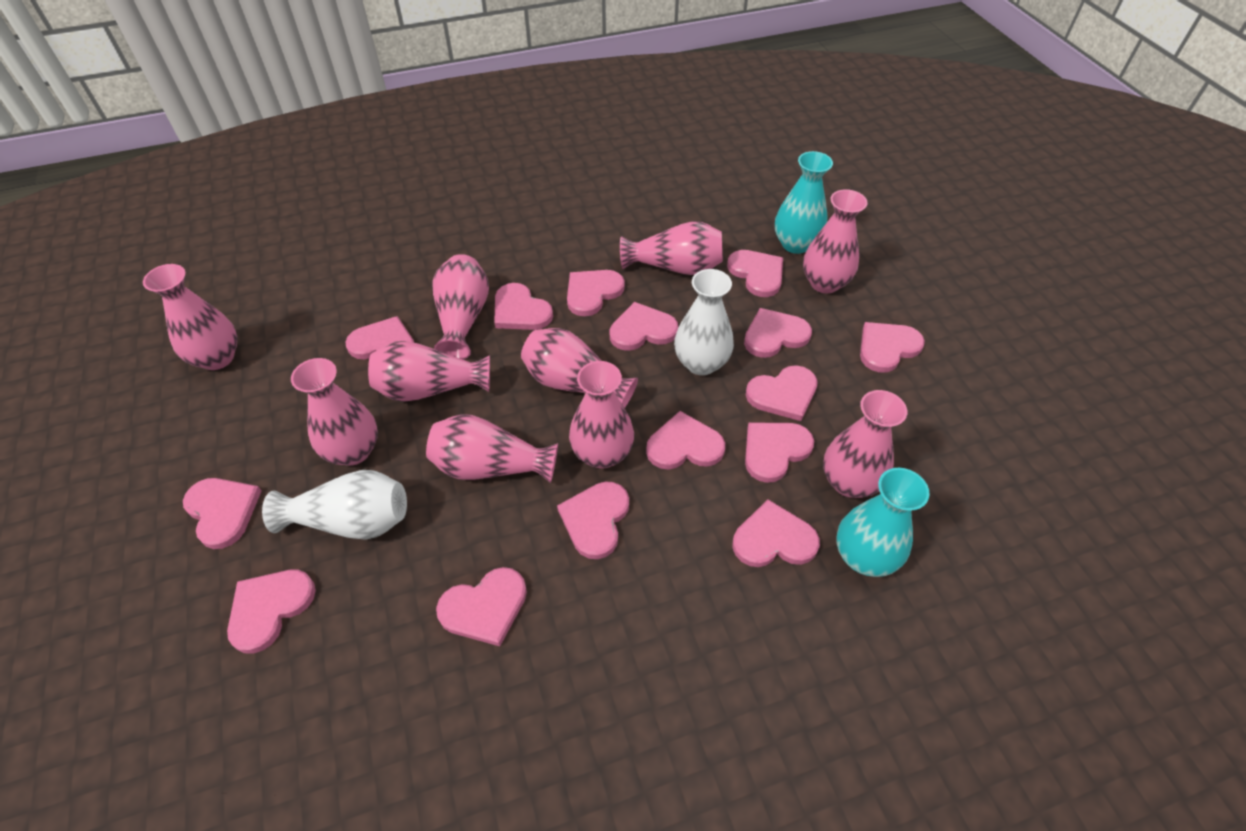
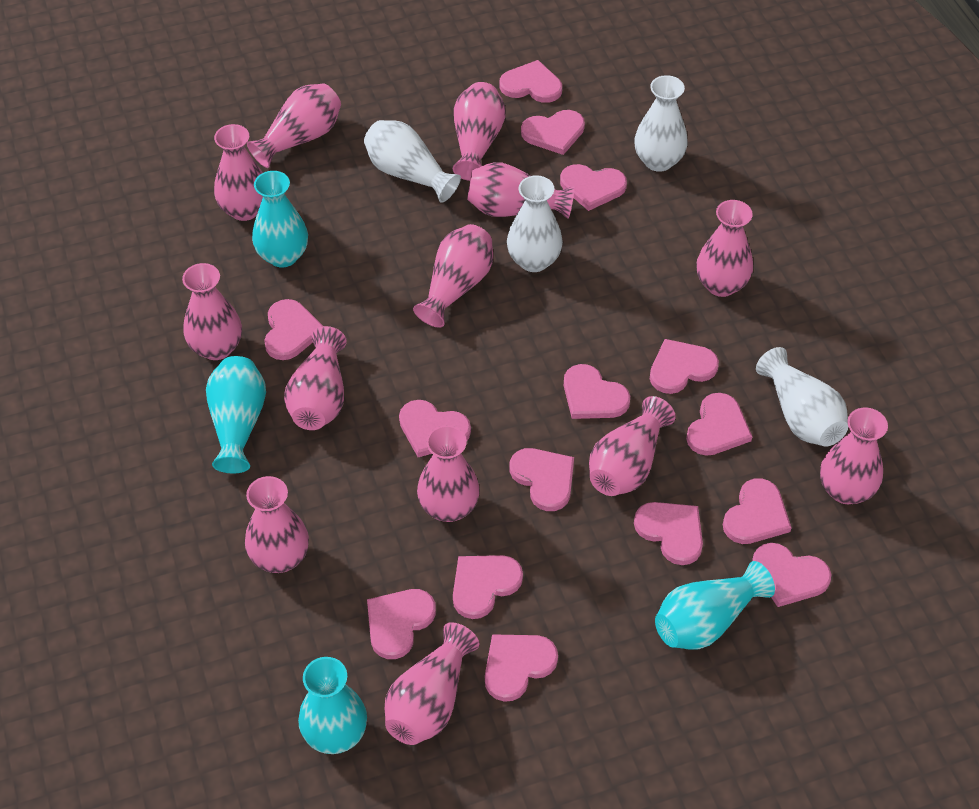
pink vase: 10 -> 13
turquoise vase: 2 -> 4
white vase: 2 -> 4

